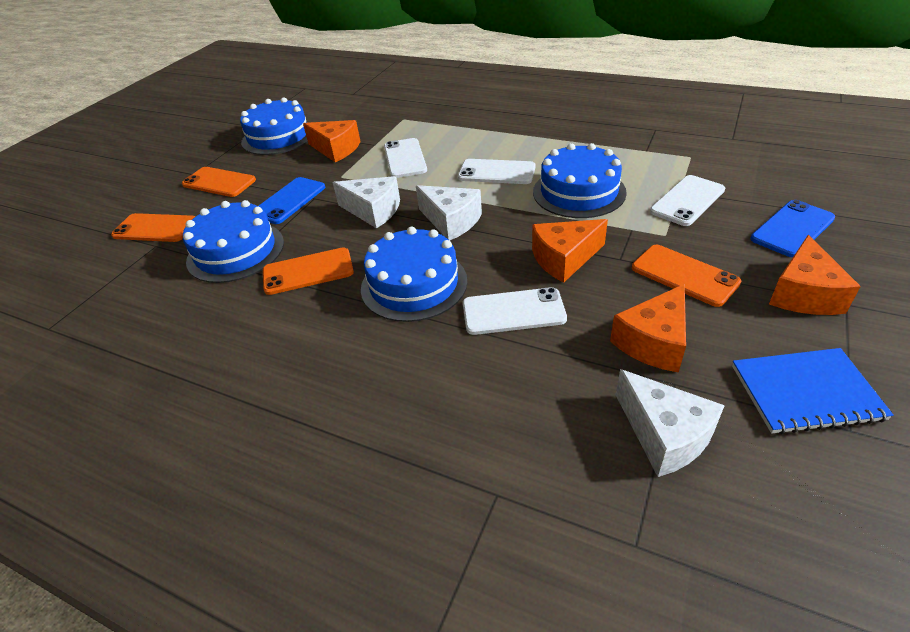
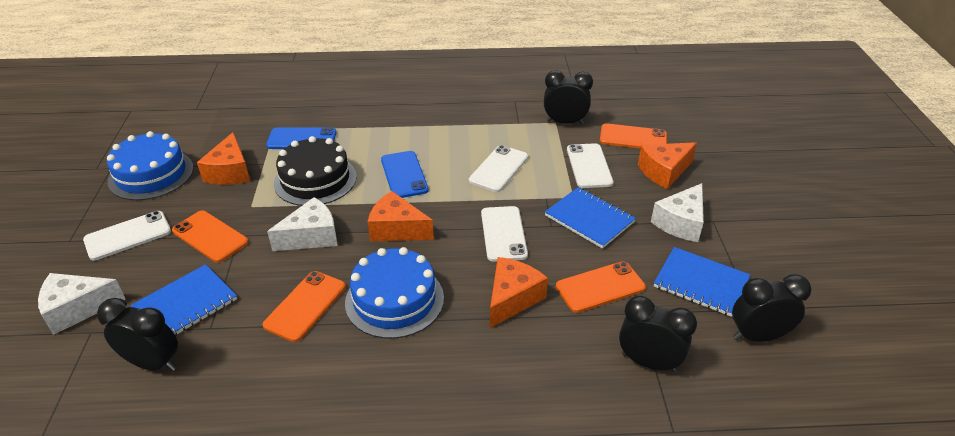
black cake: 0 -> 1
black clock: 0 -> 4
blue cake: 4 -> 2
blue notebook: 1 -> 3

